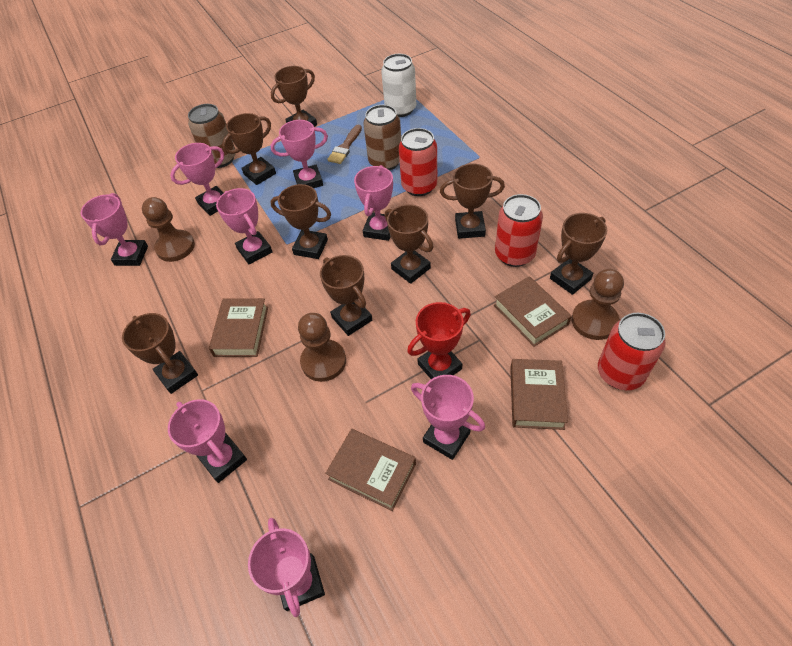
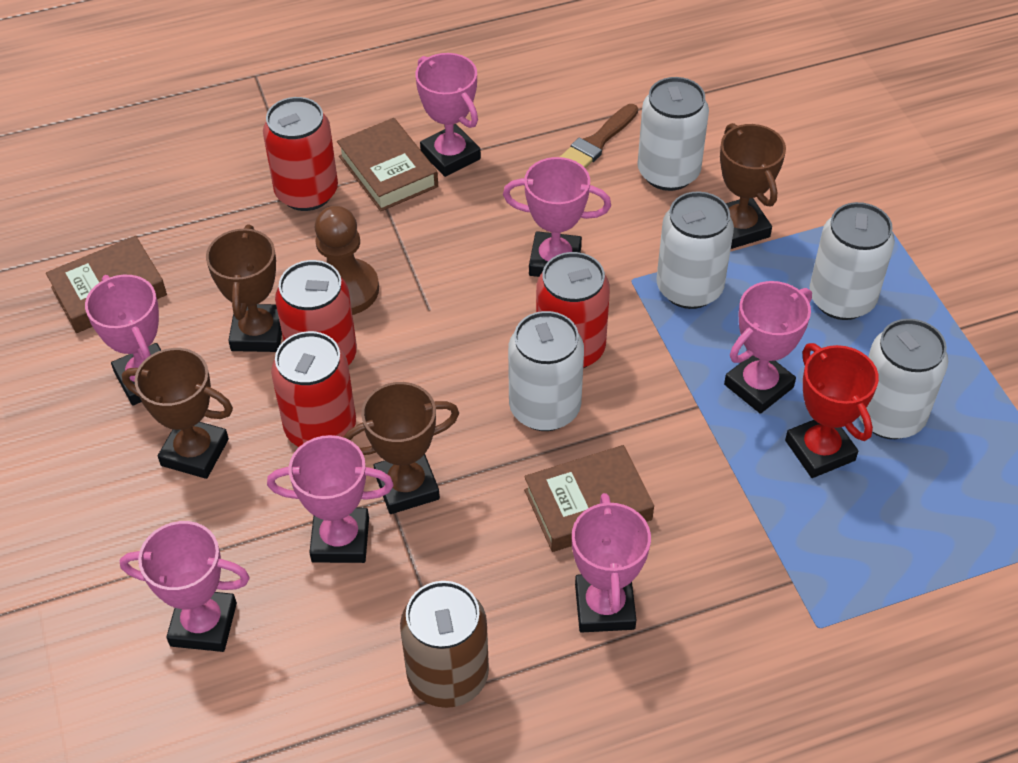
brown book: 4 -> 3
brown can: 2 -> 1
brown pawn: 3 -> 1
brown trophy: 8 -> 4
pink trophy: 8 -> 7
red can: 3 -> 4
white can: 1 -> 5

